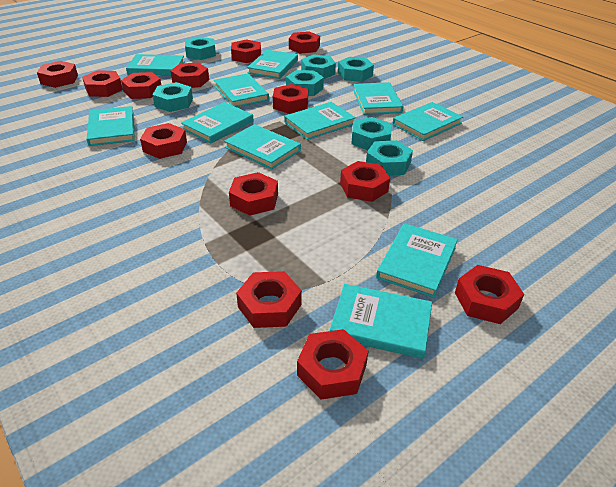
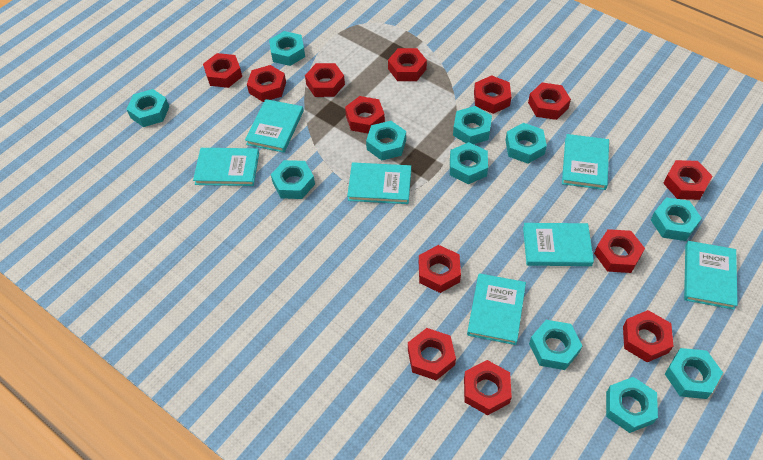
turquoise book: 11 -> 7
turquoise nut: 7 -> 11

